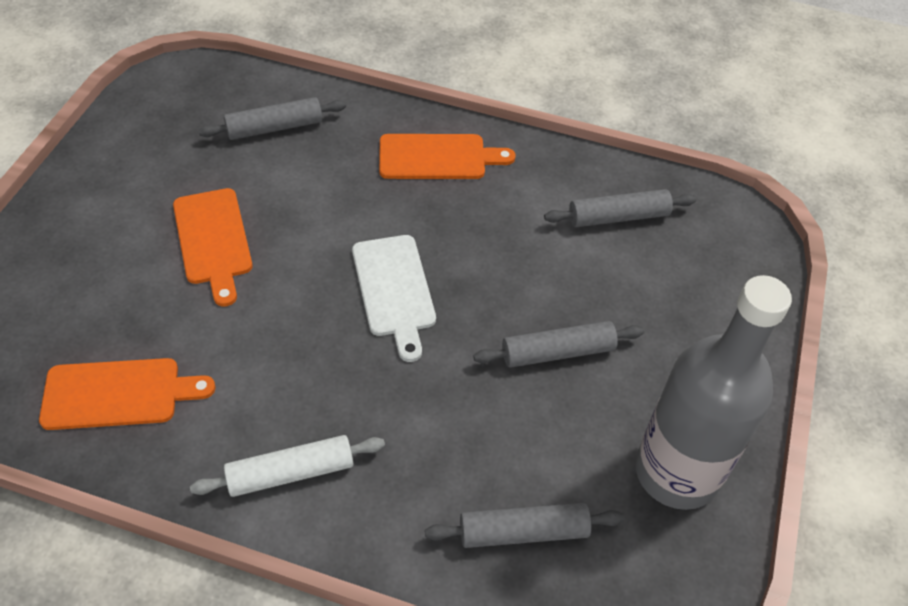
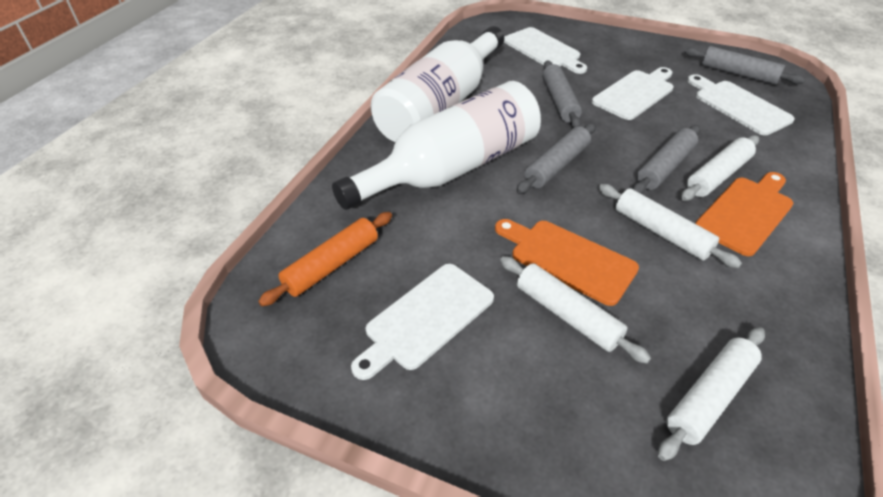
grey bottle: 1 -> 0
orange cutting board: 3 -> 2
orange rolling pin: 0 -> 1
white bottle: 0 -> 2
white cutting board: 1 -> 4
white rolling pin: 1 -> 4

